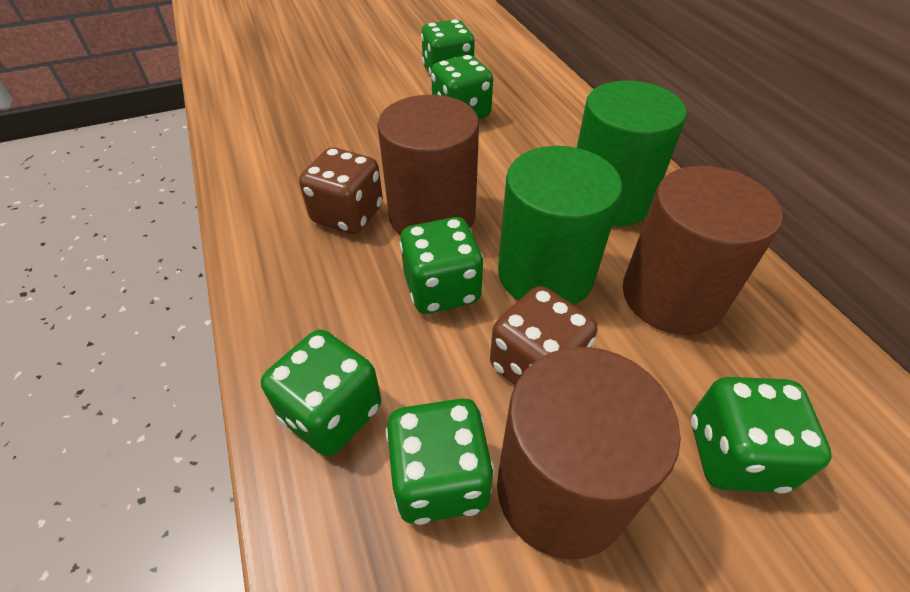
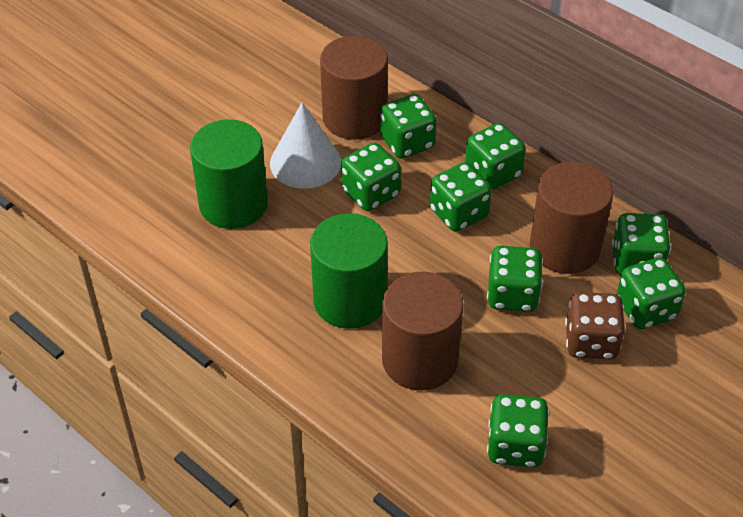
brown dice: 2 -> 1
green dice: 6 -> 8
white cone: 0 -> 1

